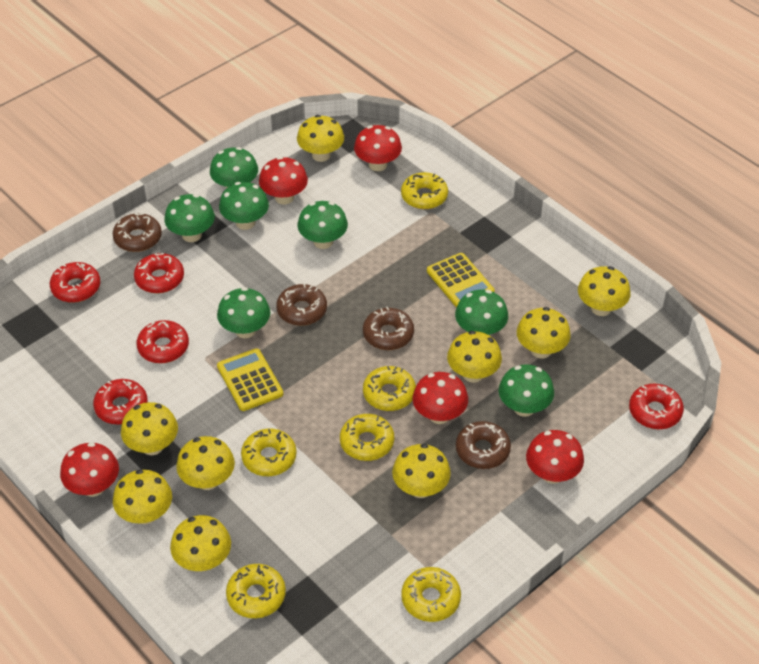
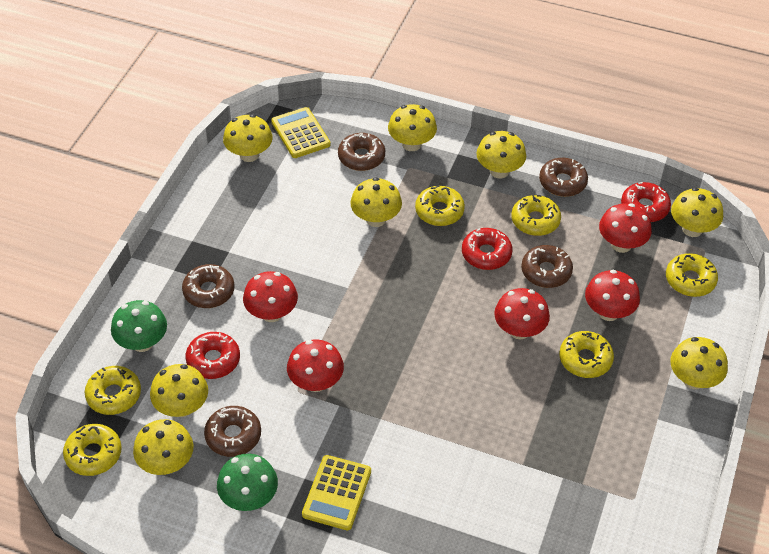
brown donut: 4 -> 5
green mushroom: 7 -> 2
red donut: 5 -> 3
yellow mushroom: 9 -> 8

